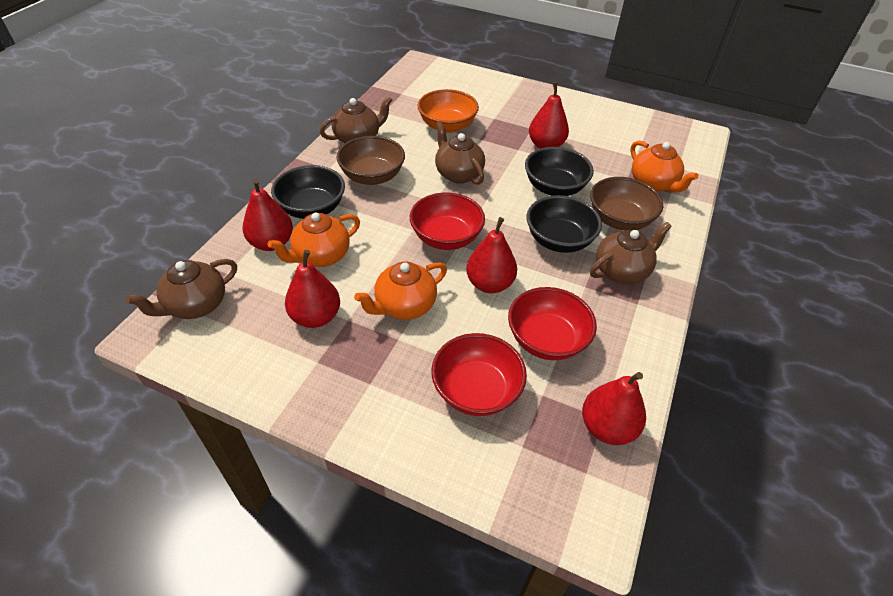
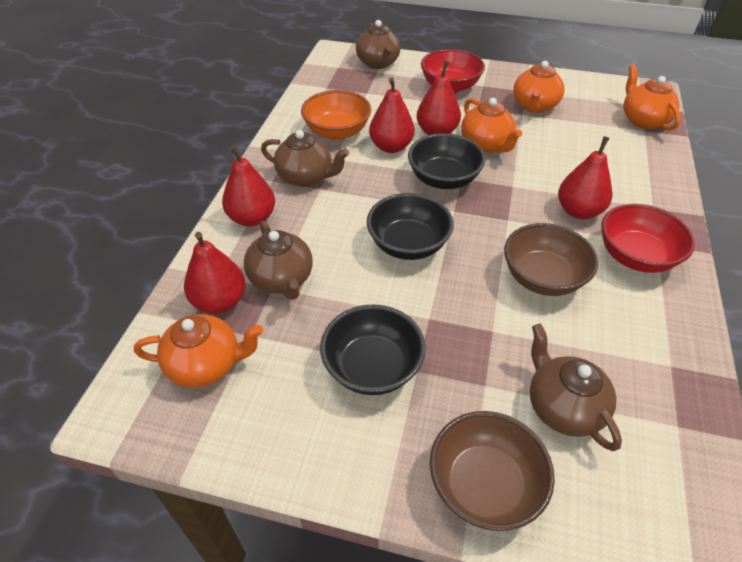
orange teapot: 3 -> 4
red bowl: 3 -> 2

